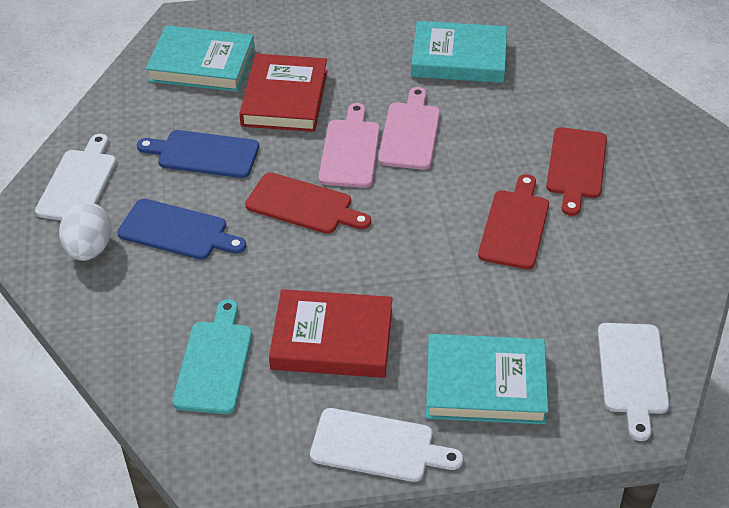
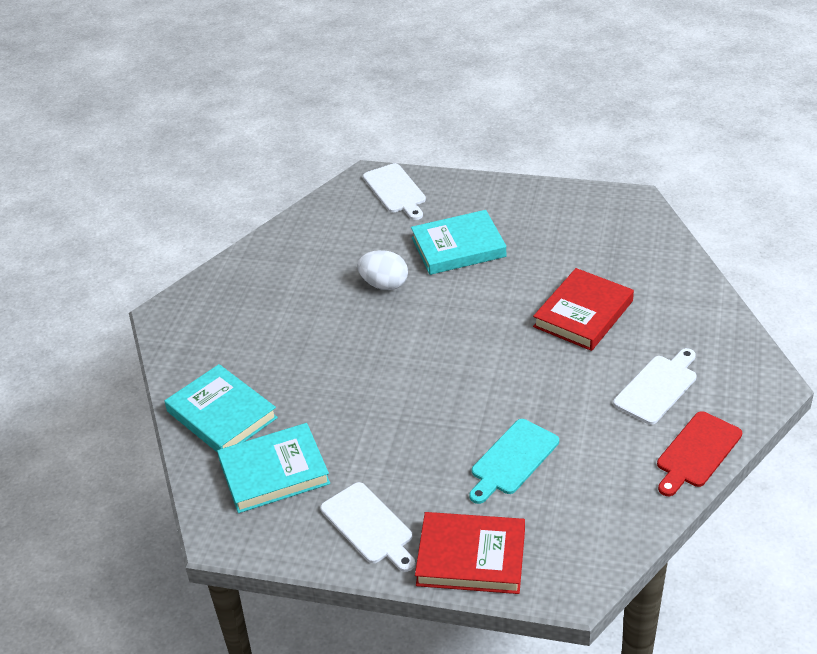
blue cutting board: 2 -> 0
pink cutting board: 2 -> 0
red cutting board: 3 -> 1

